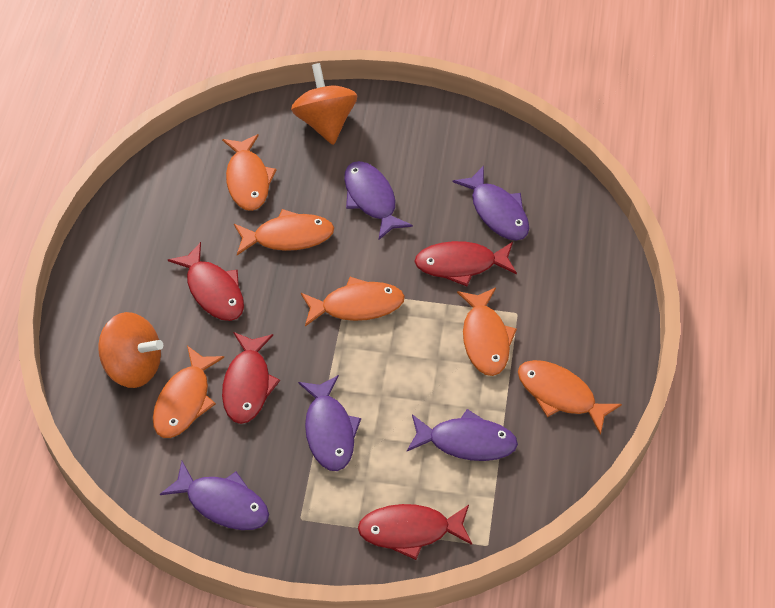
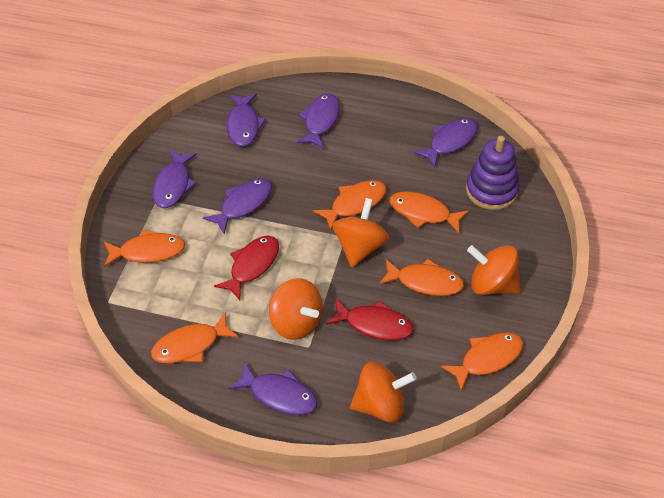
orange spinning top: 2 -> 4
purple fish: 5 -> 6
purple stacking toy: 0 -> 1
red fish: 4 -> 2

